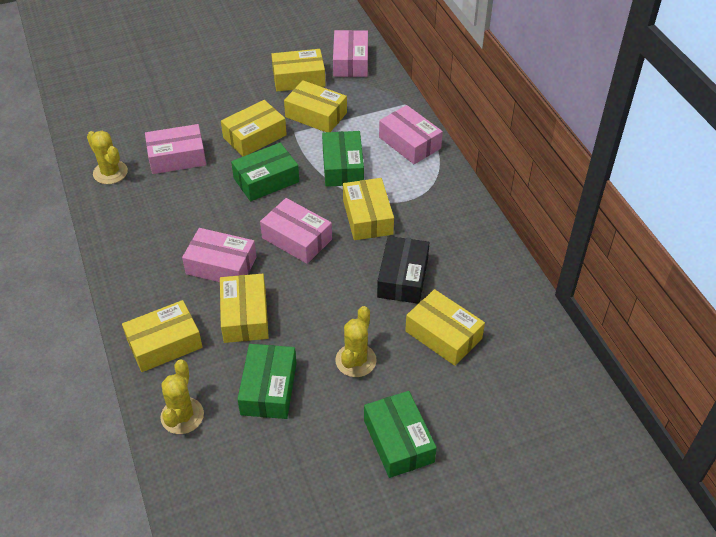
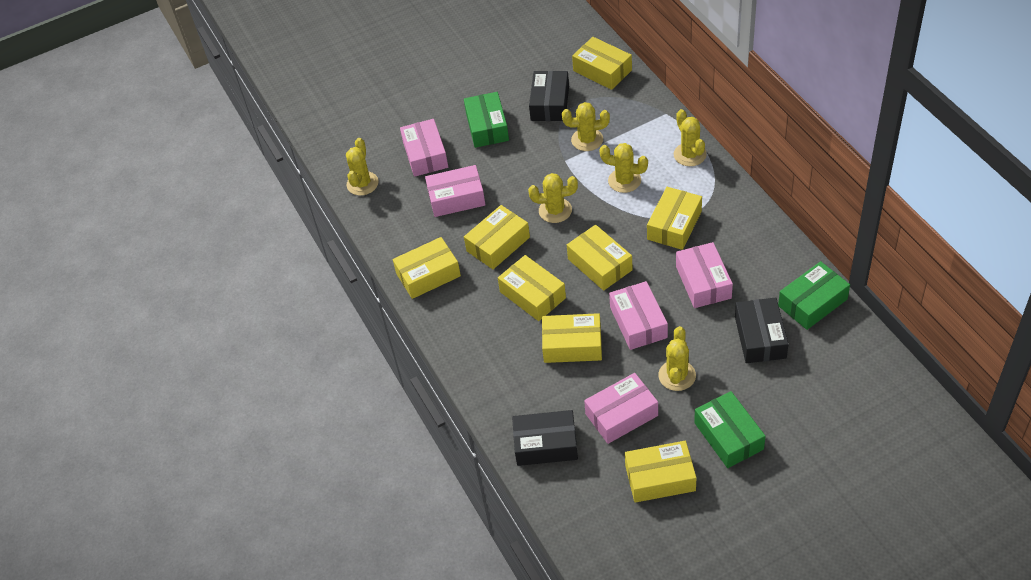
black box: 1 -> 3
green box: 4 -> 3
yellow box: 7 -> 8
yellow cactus: 3 -> 6

